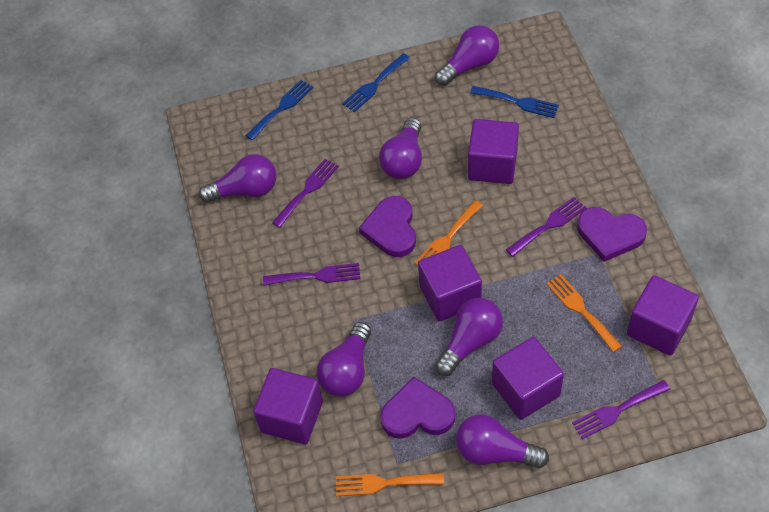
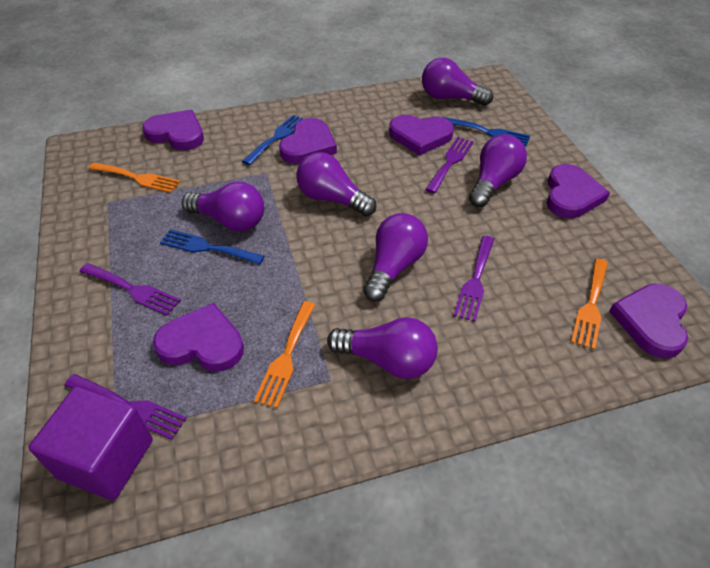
purple cube: 5 -> 1
purple heart: 3 -> 6

